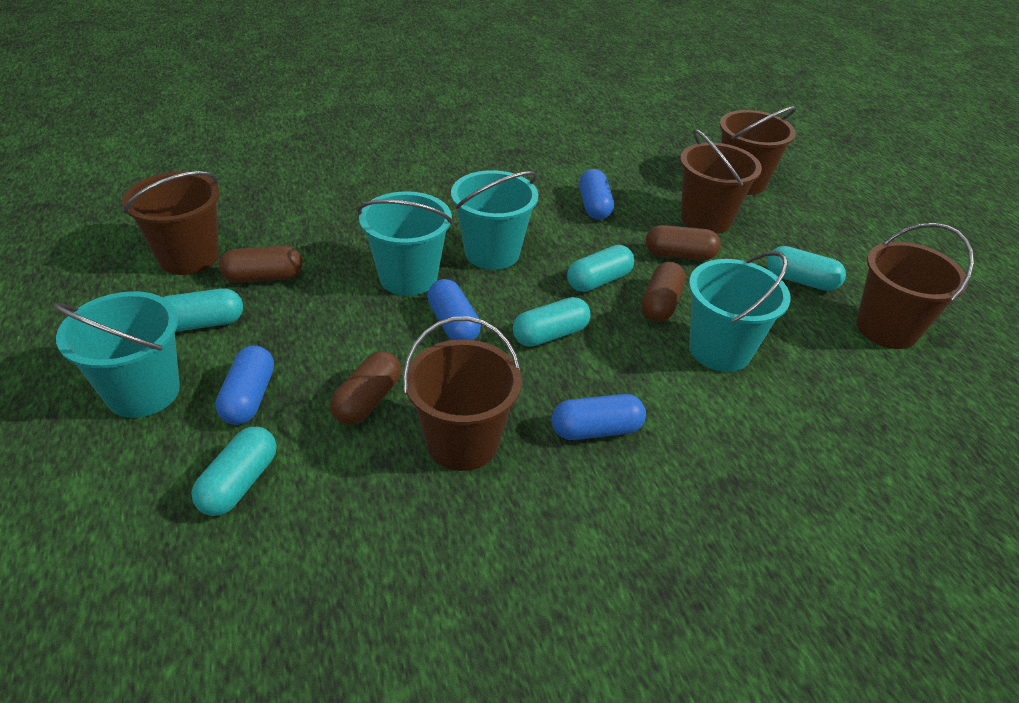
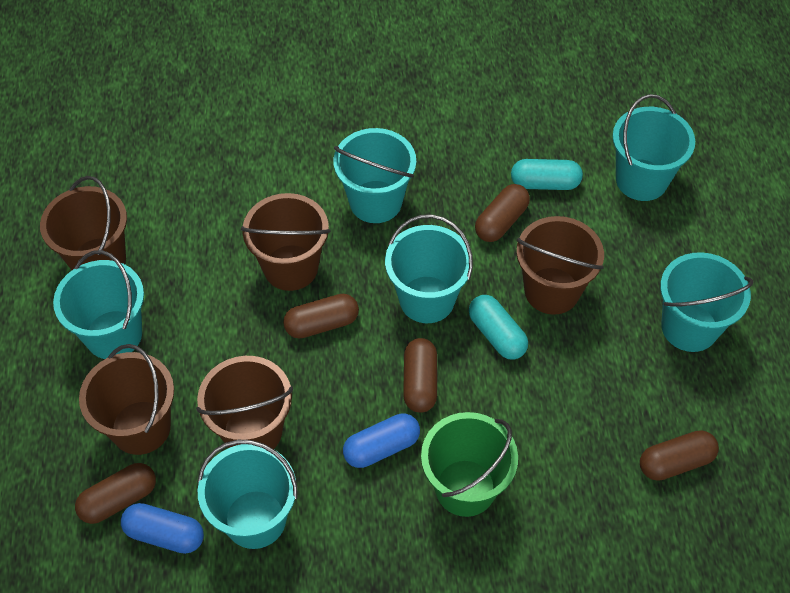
blue capsule: 4 -> 2
brown capsule: 4 -> 5
green bucket: 0 -> 1
turquoise bucket: 4 -> 6
turquoise capsule: 5 -> 2

